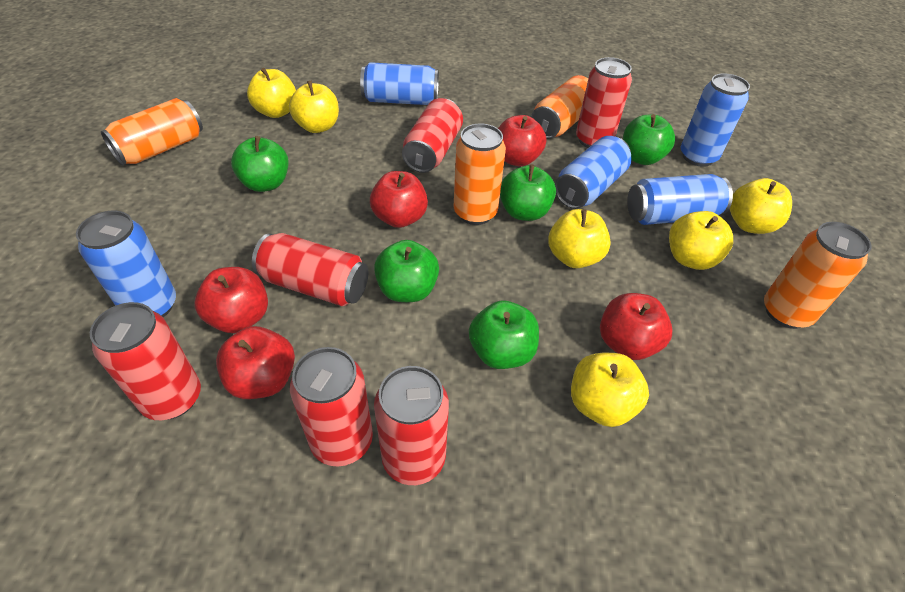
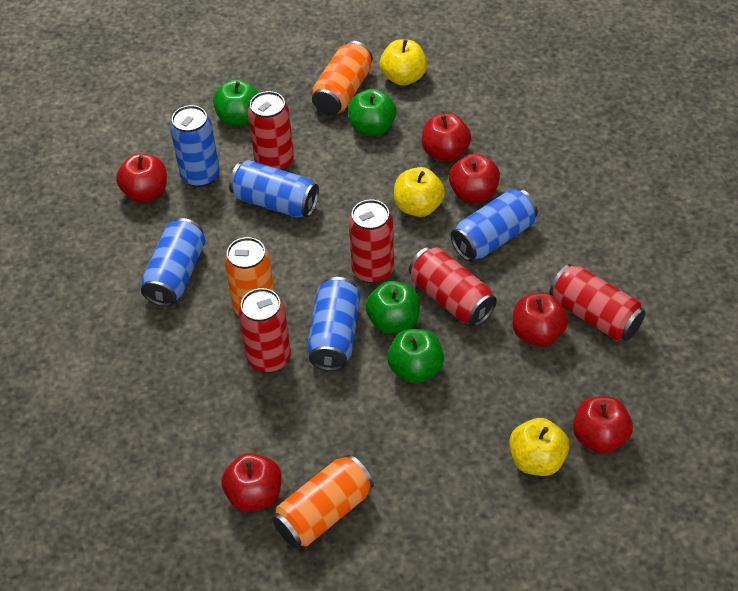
green apple: 5 -> 4
orange can: 4 -> 3
red apple: 5 -> 6
red can: 6 -> 5
yellow apple: 6 -> 3

